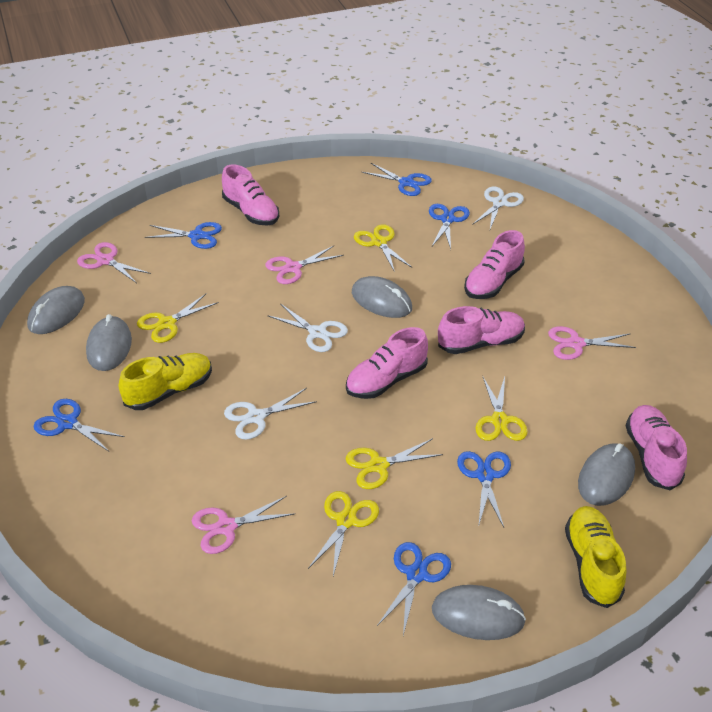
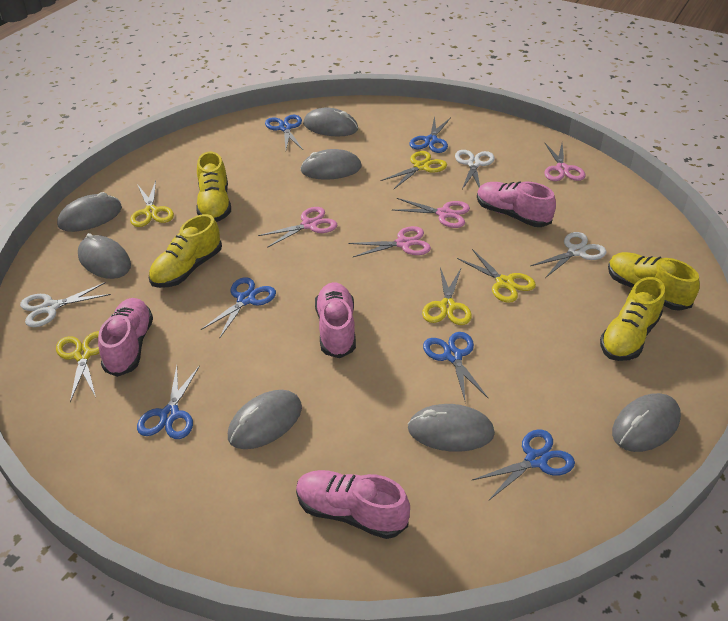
grey mouse: 5 -> 7
pink shoe: 5 -> 4
yellow shoe: 2 -> 4

